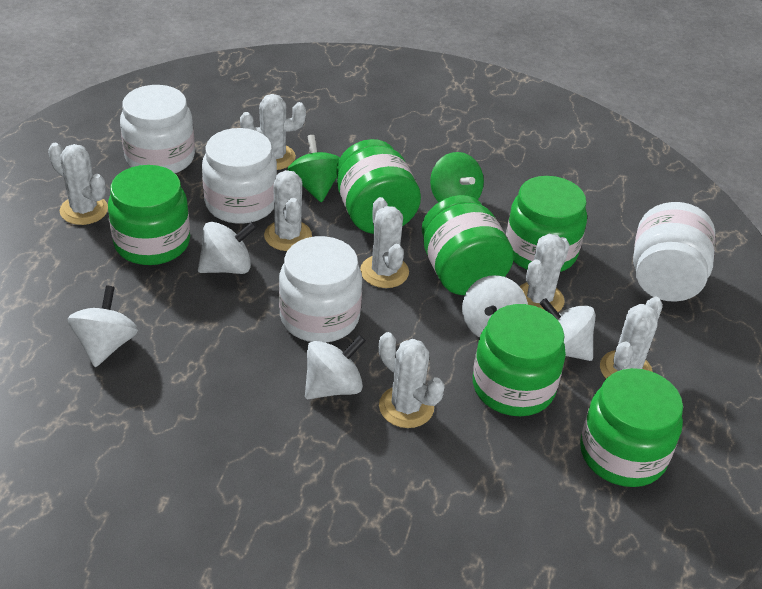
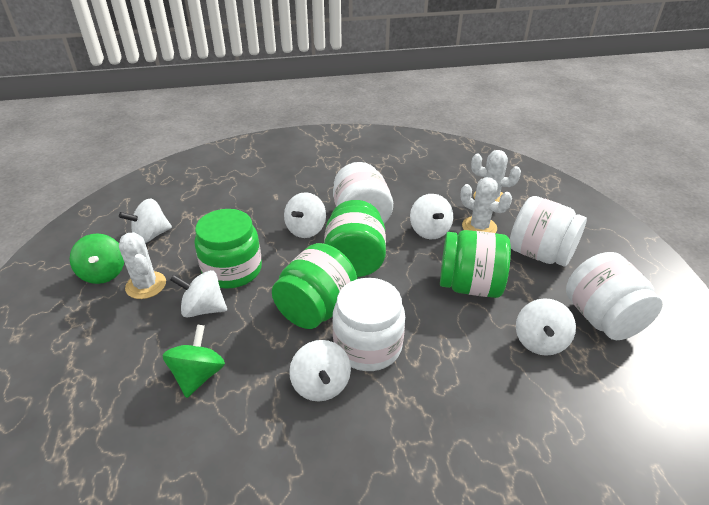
green jar: 6 -> 4
white cactus: 7 -> 3
white spinning top: 5 -> 6

